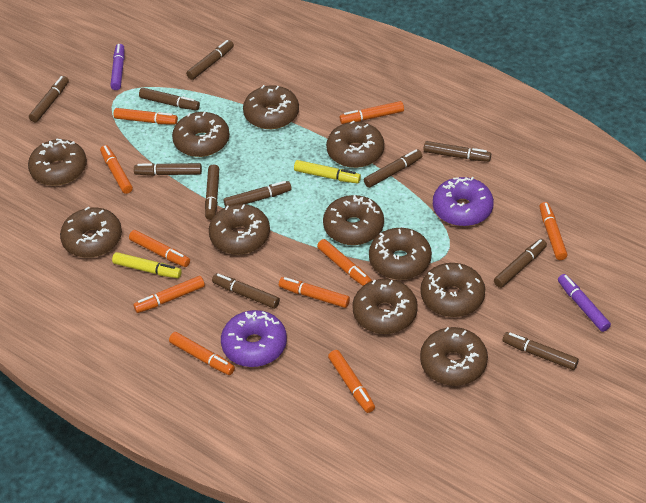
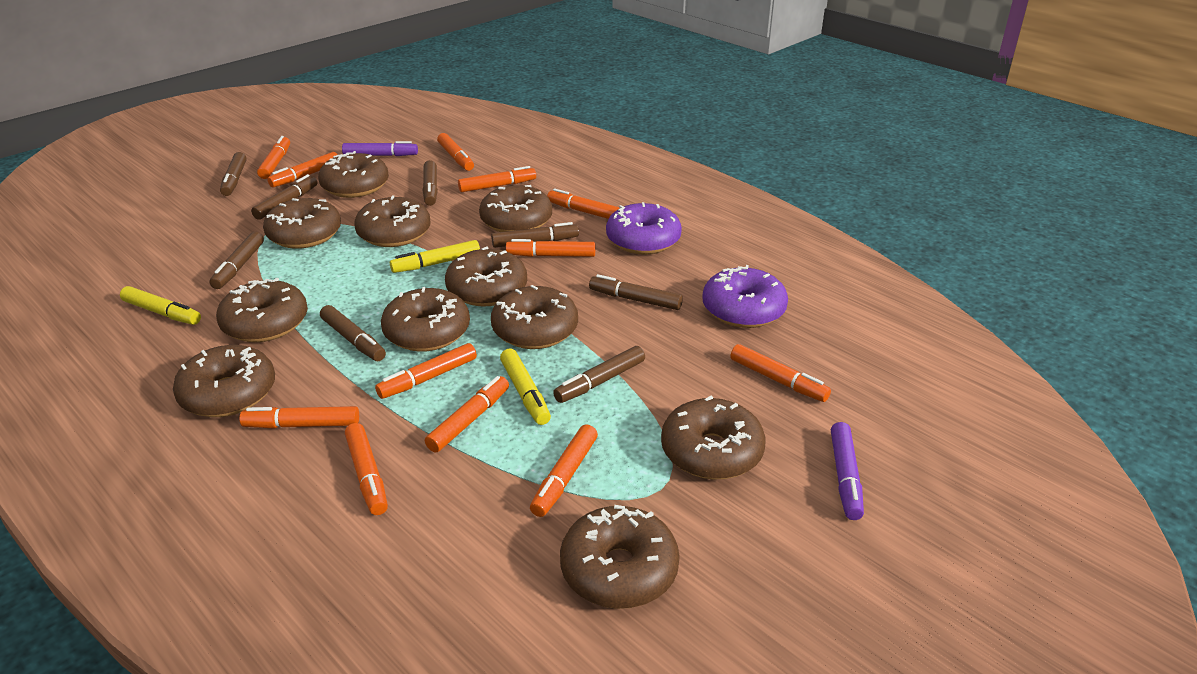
brown marker: 11 -> 8
orange marker: 10 -> 12
yellow marker: 2 -> 3

